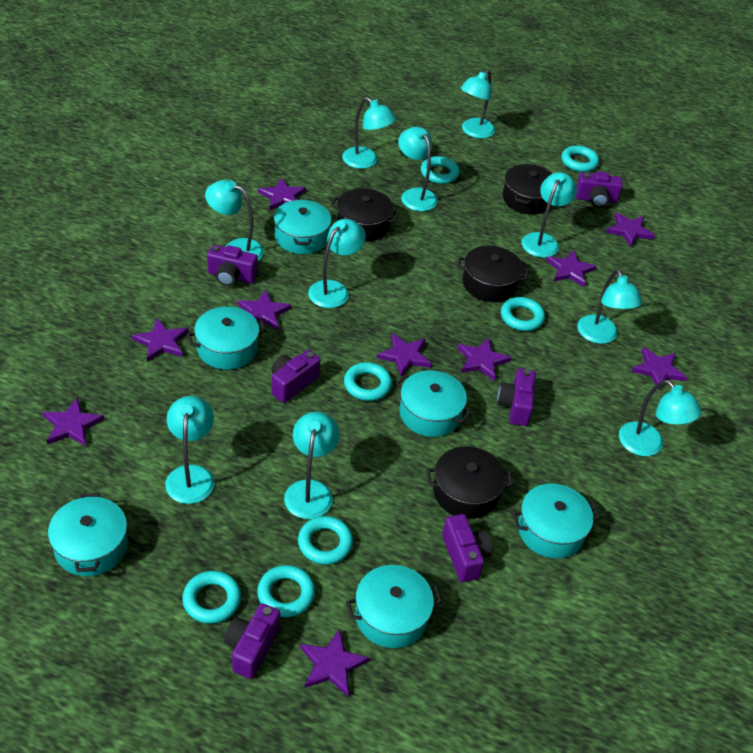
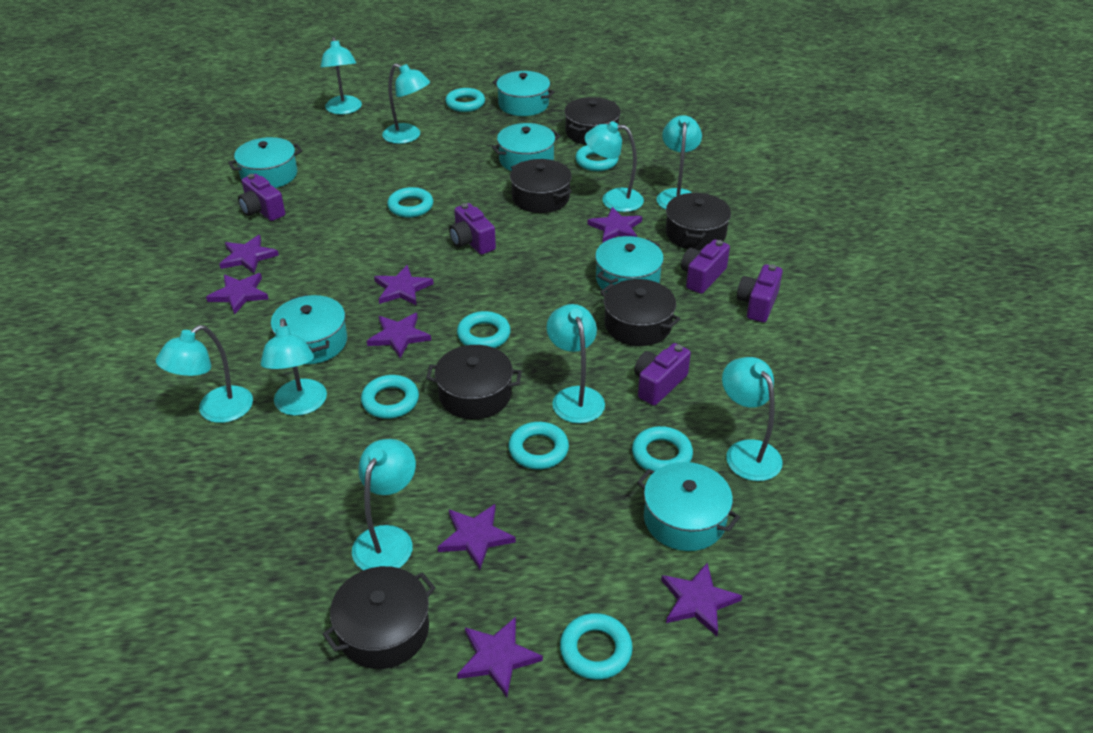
black pot: 4 -> 6
purple camera: 6 -> 5
purple star: 10 -> 8
turquoise lamp: 10 -> 9
turquoise ring: 7 -> 8

